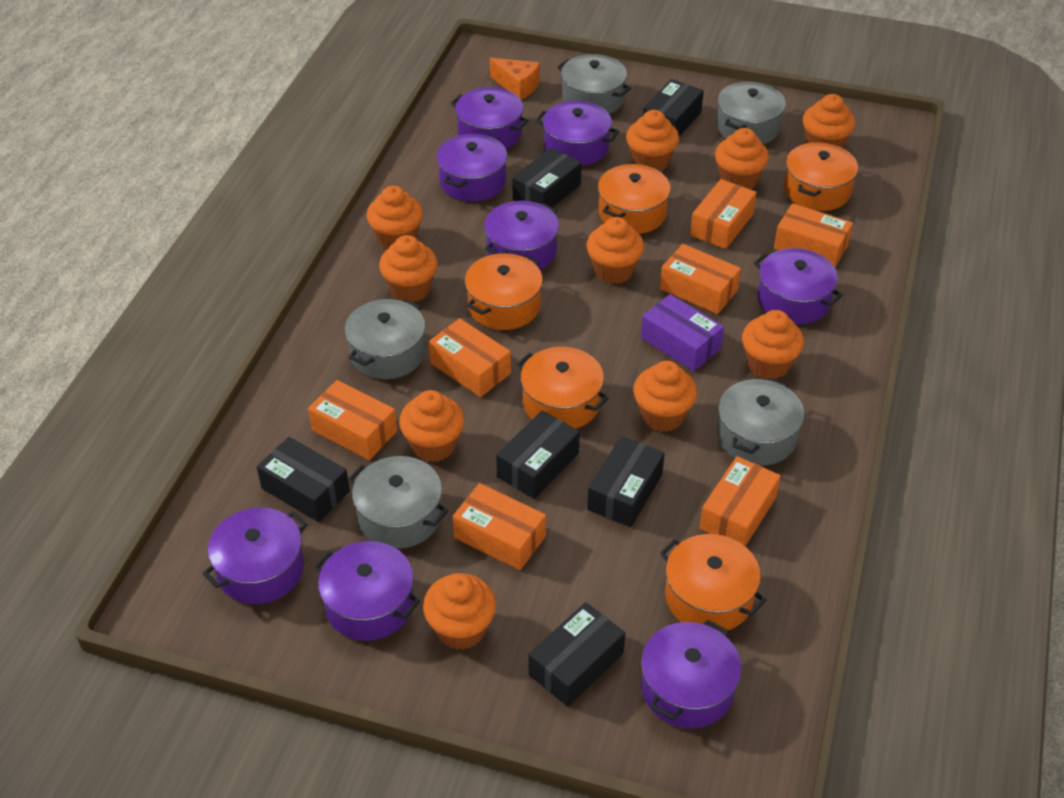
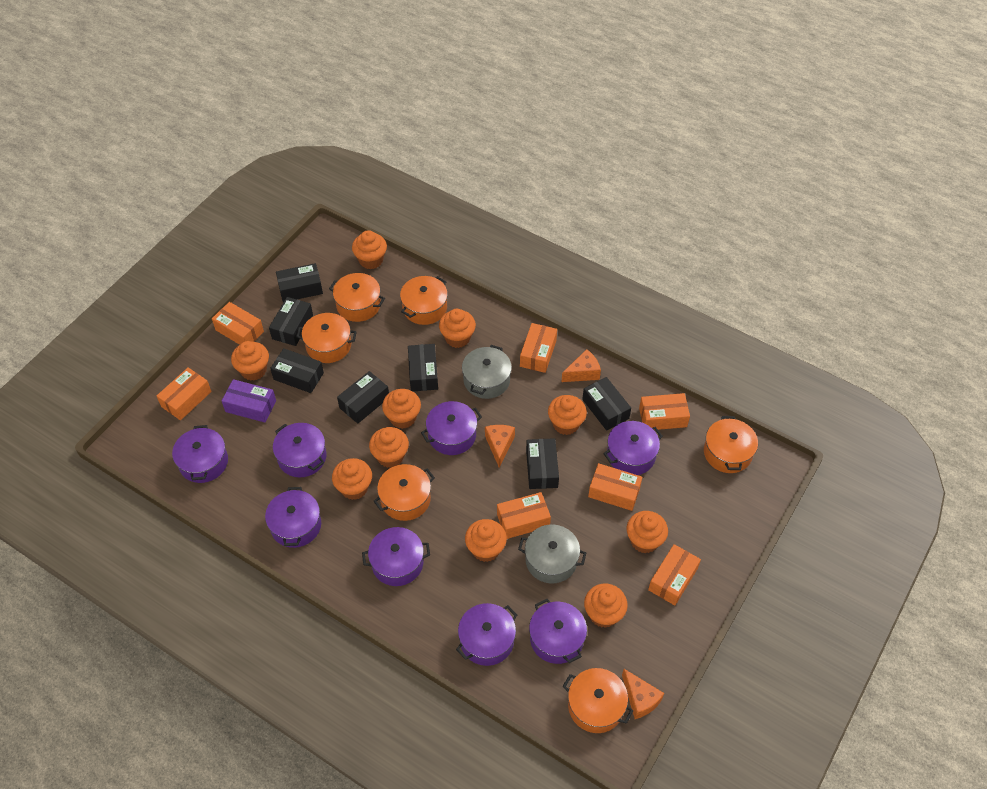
black box: 6 -> 7
grey pot: 5 -> 2
orange cheese: 1 -> 3
orange pot: 5 -> 6

